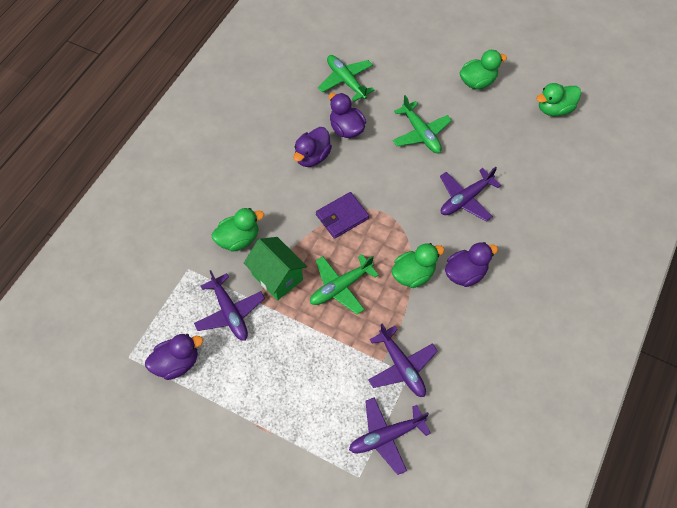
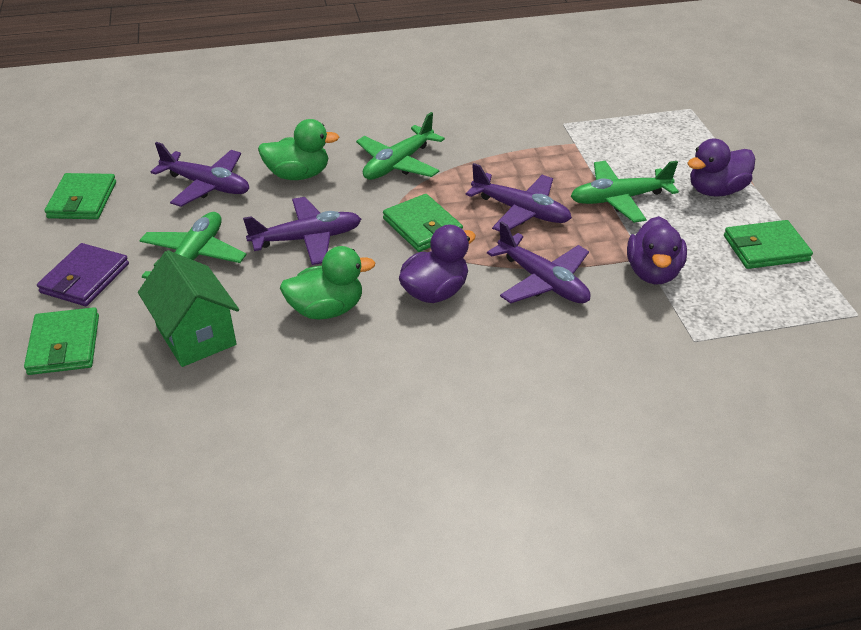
green duck: 4 -> 2
green wallet: 0 -> 4
purple duck: 4 -> 3

